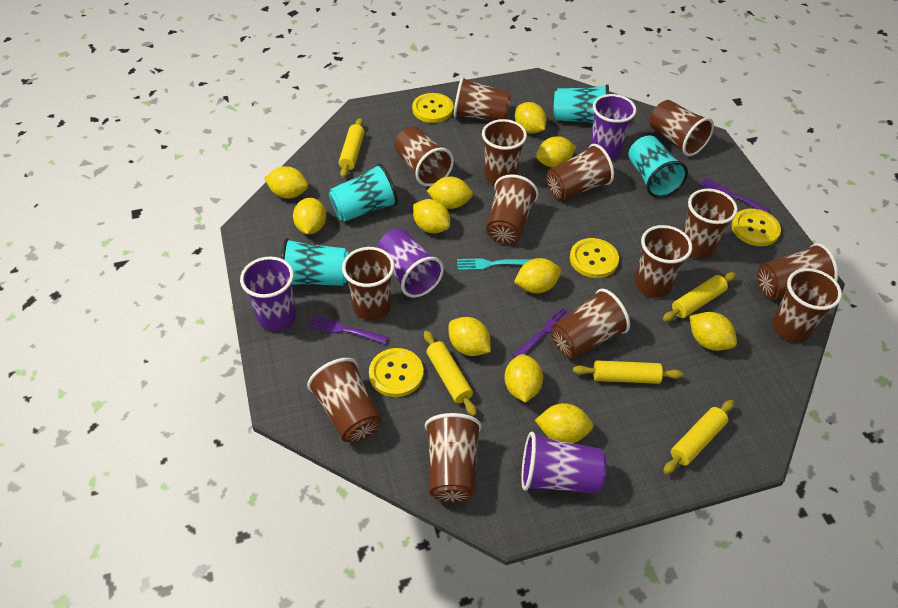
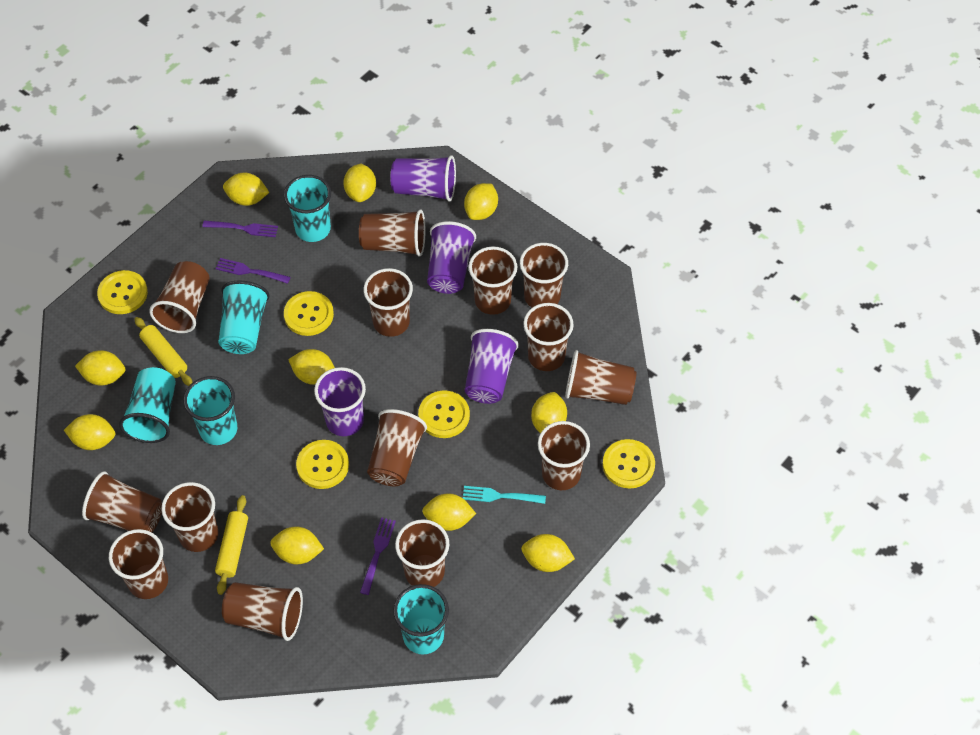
turquoise cup: 4 -> 5
yellow button: 4 -> 5
yellow lemon: 11 -> 10
yellow rolling pin: 5 -> 2

